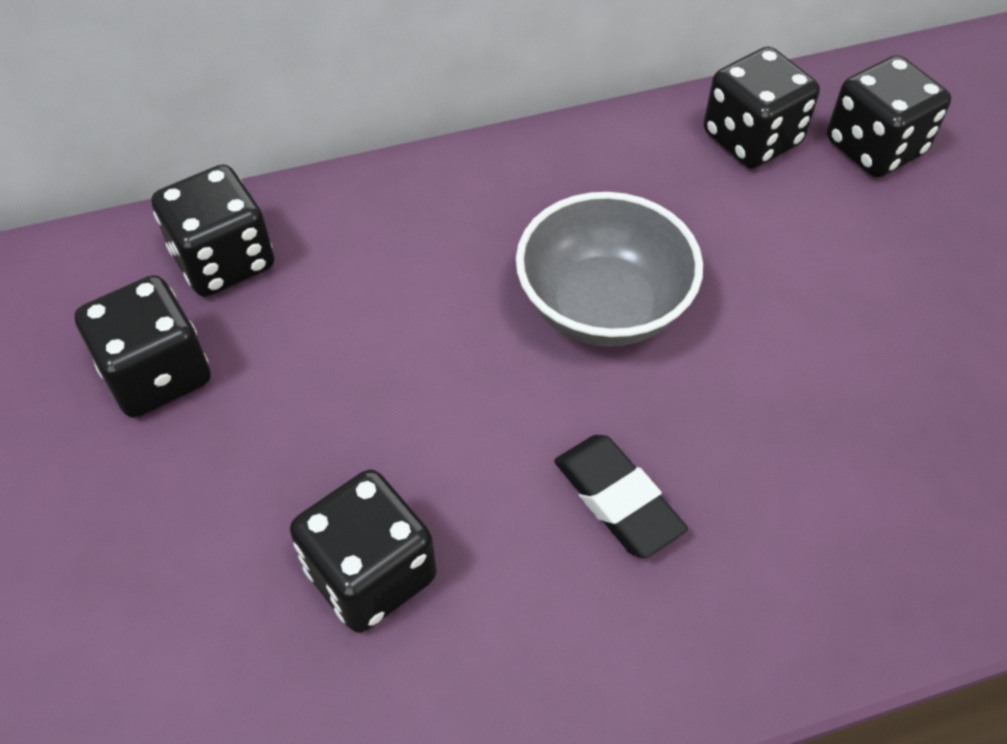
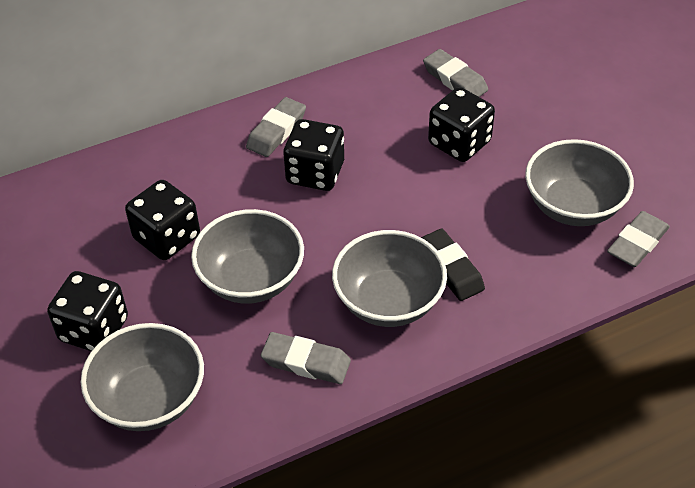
black dice: 5 -> 4
grey bowl: 1 -> 4
grey eraser: 0 -> 4

